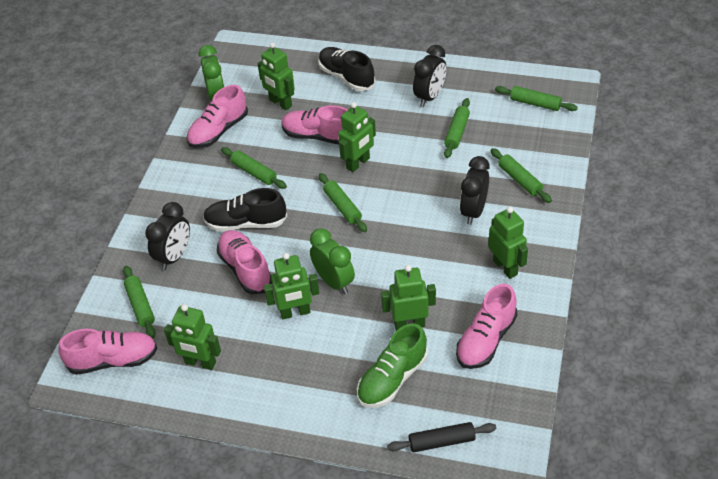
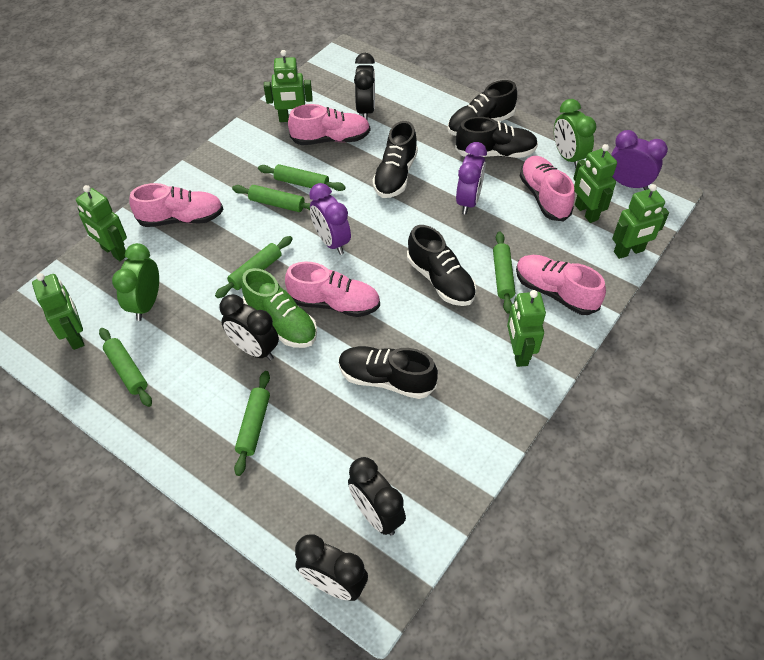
black clock: 3 -> 4
black rolling pin: 1 -> 0
black shoe: 2 -> 5
purple clock: 0 -> 3

